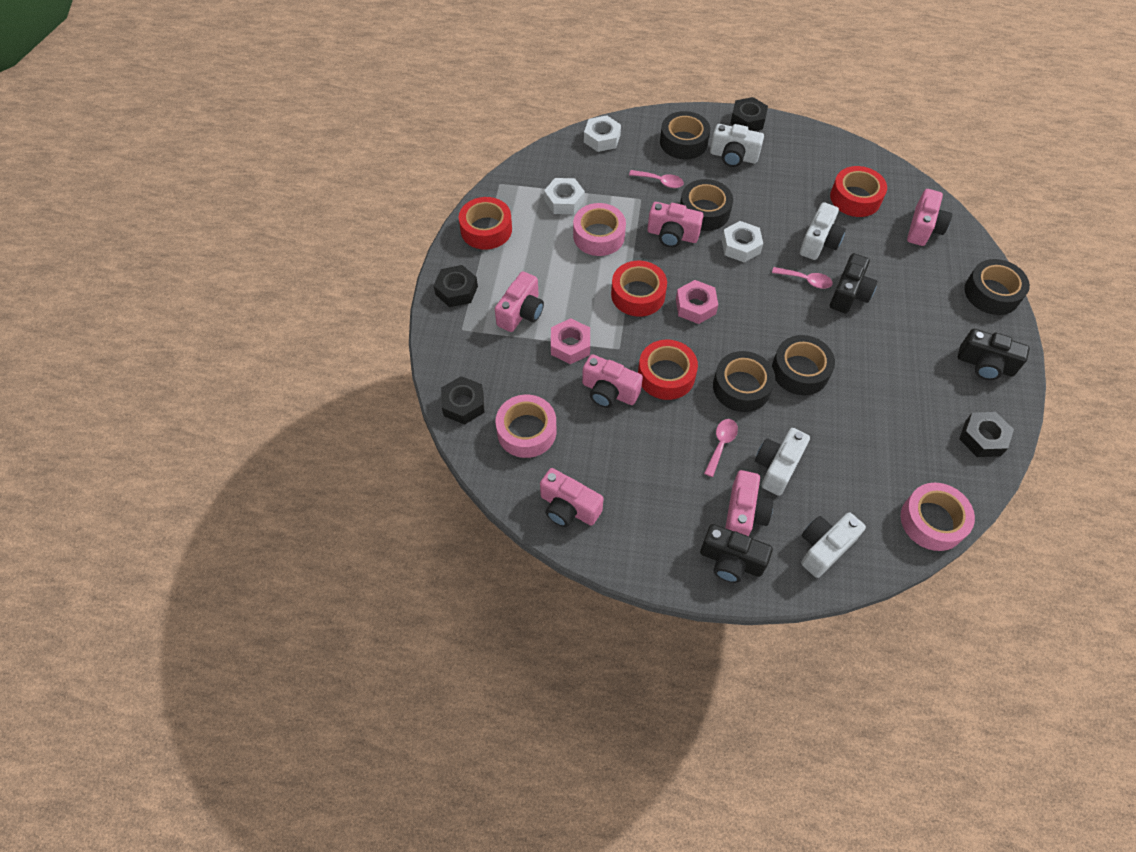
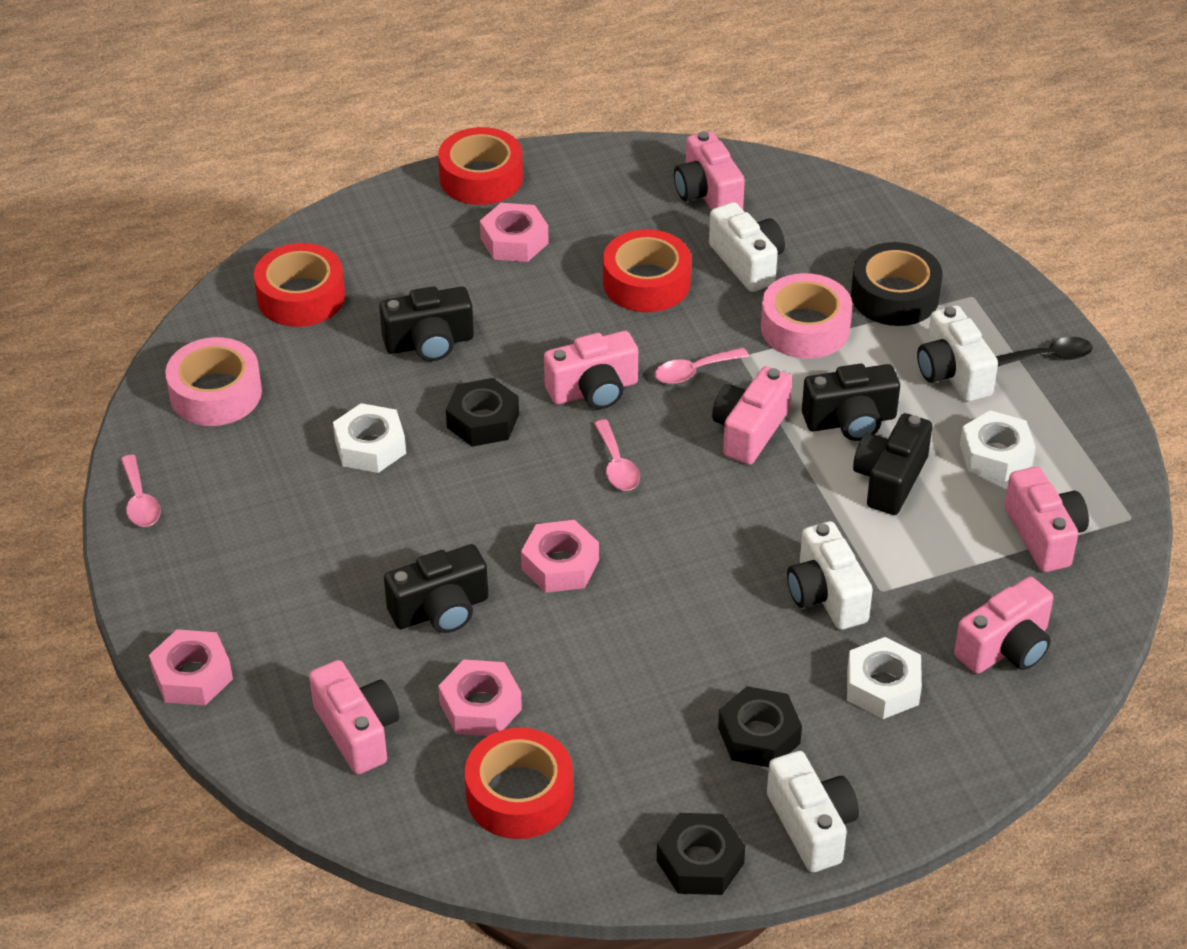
black camera: 3 -> 4
black nut: 4 -> 3
black spoon: 0 -> 1
black tape: 5 -> 1
pink nut: 2 -> 4
pink tape: 3 -> 2

